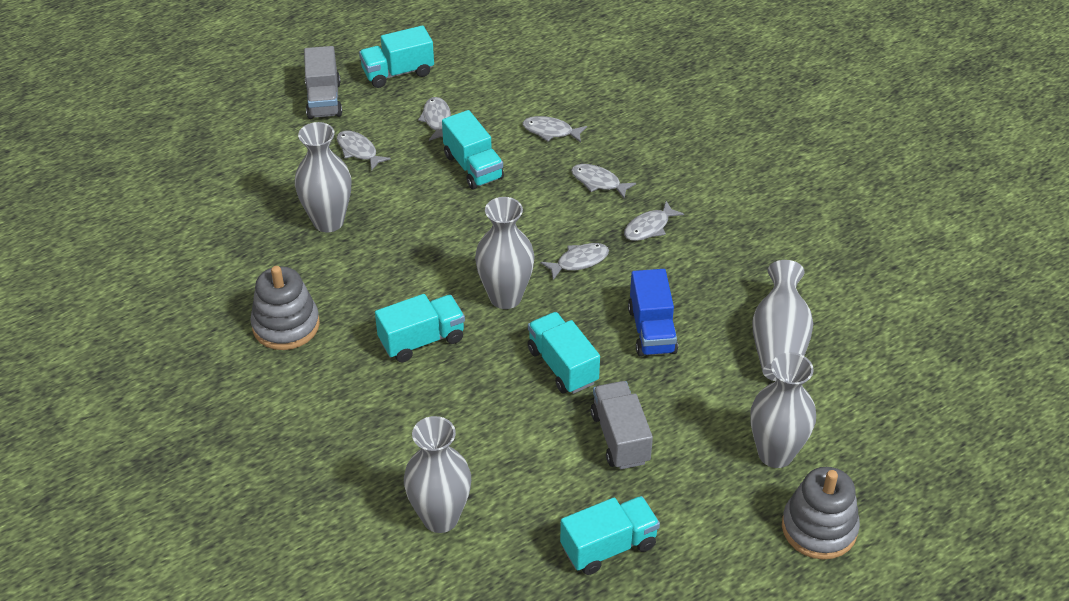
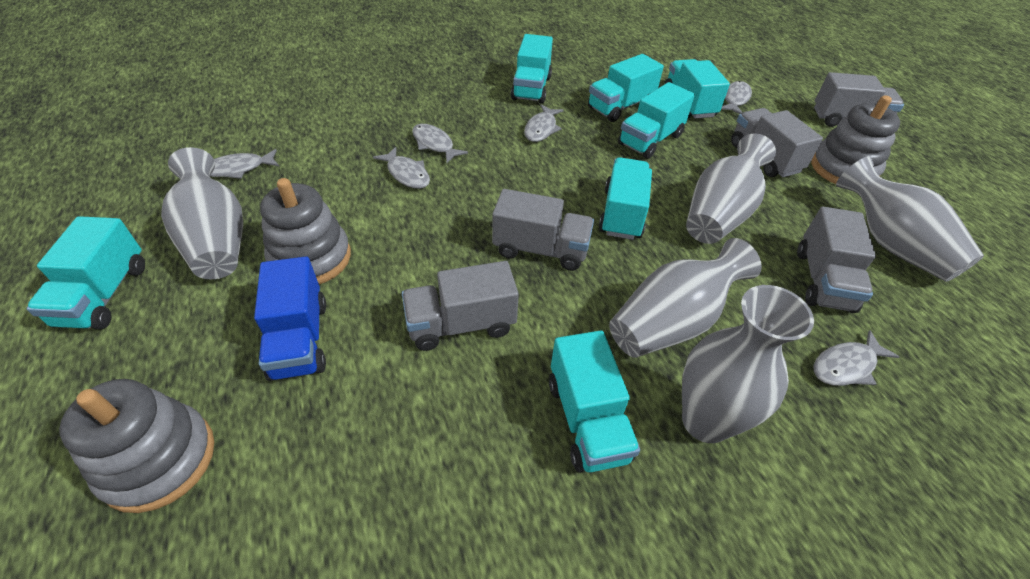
grey stacking toy: 2 -> 3
grey truck: 2 -> 5
turquoise truck: 5 -> 7

